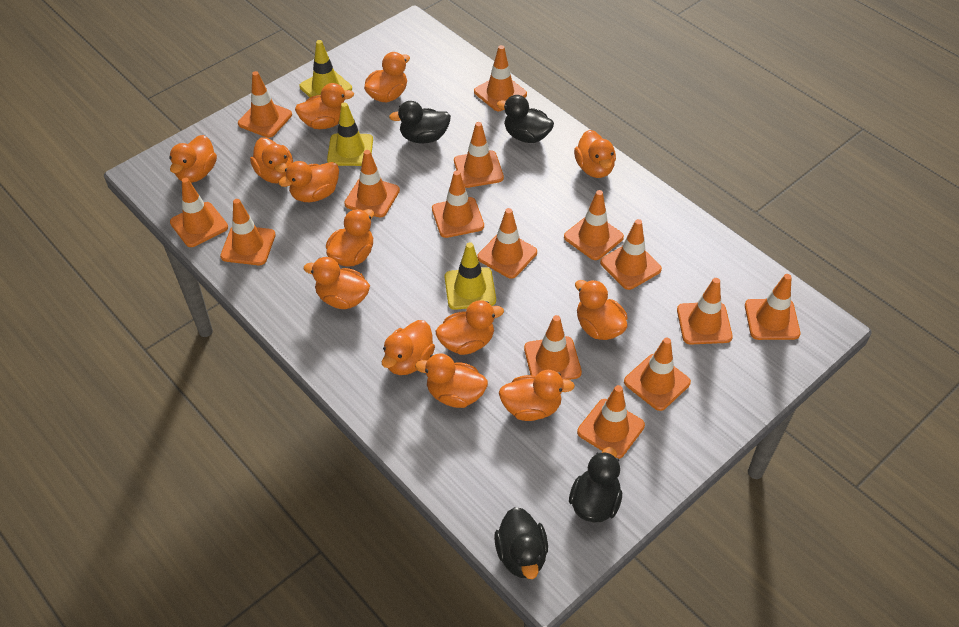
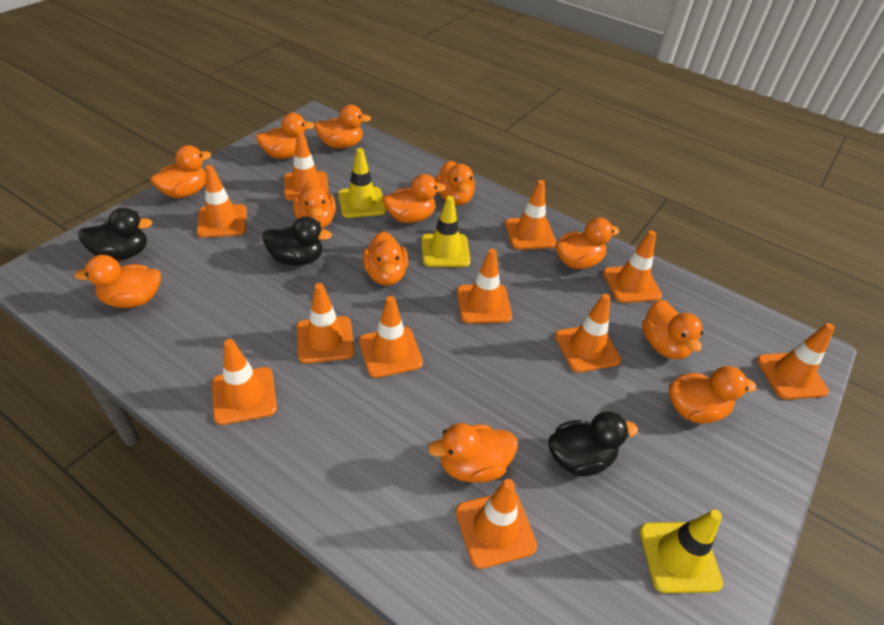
black duck: 4 -> 3
orange duck: 13 -> 12
orange traffic cone: 15 -> 11

